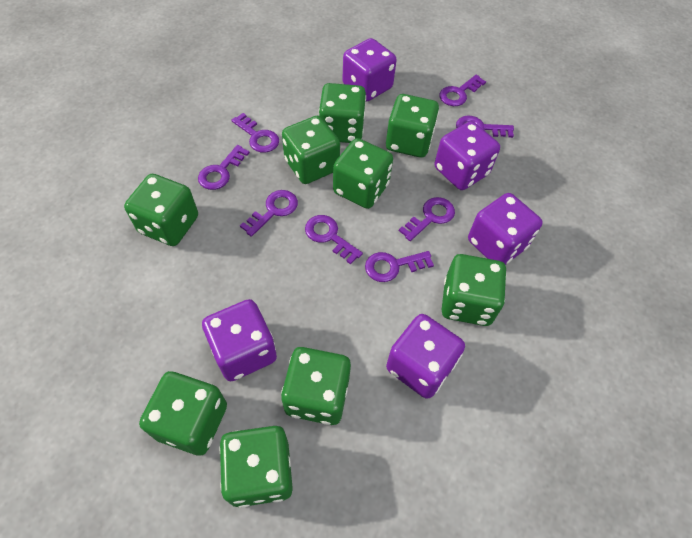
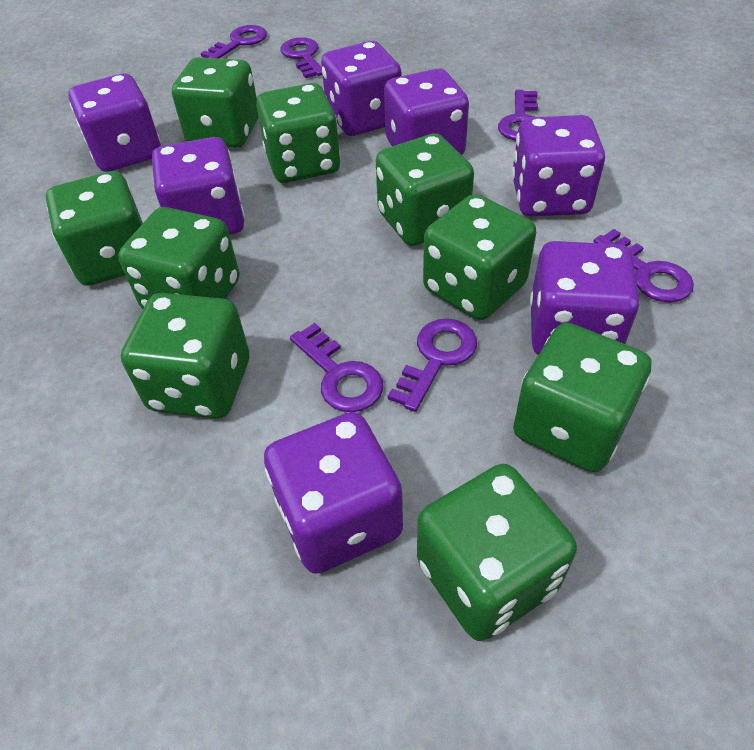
purple dice: 5 -> 7
purple key: 8 -> 6

